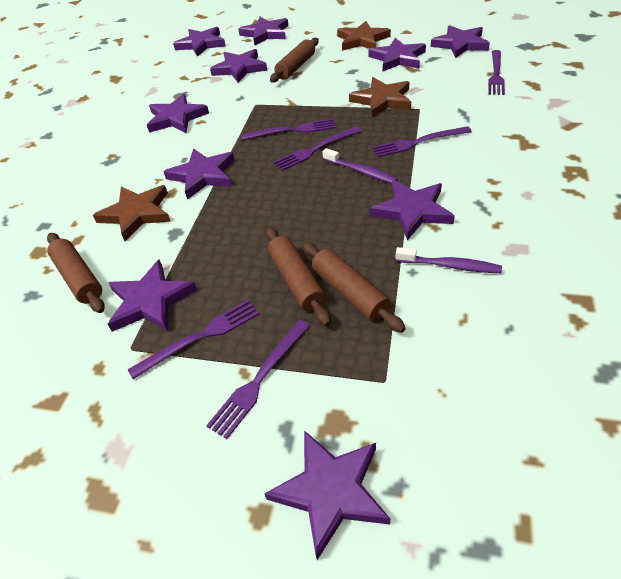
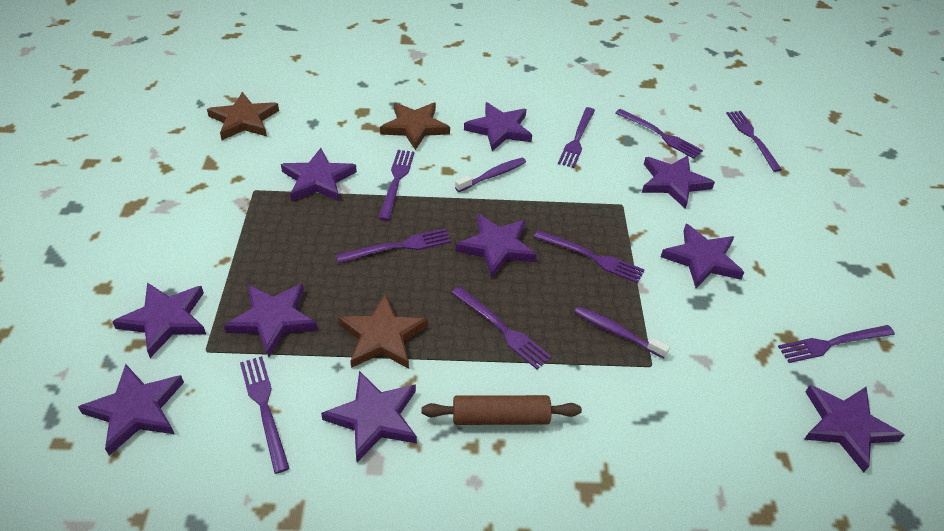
brown rolling pin: 4 -> 1
purple fork: 6 -> 9

